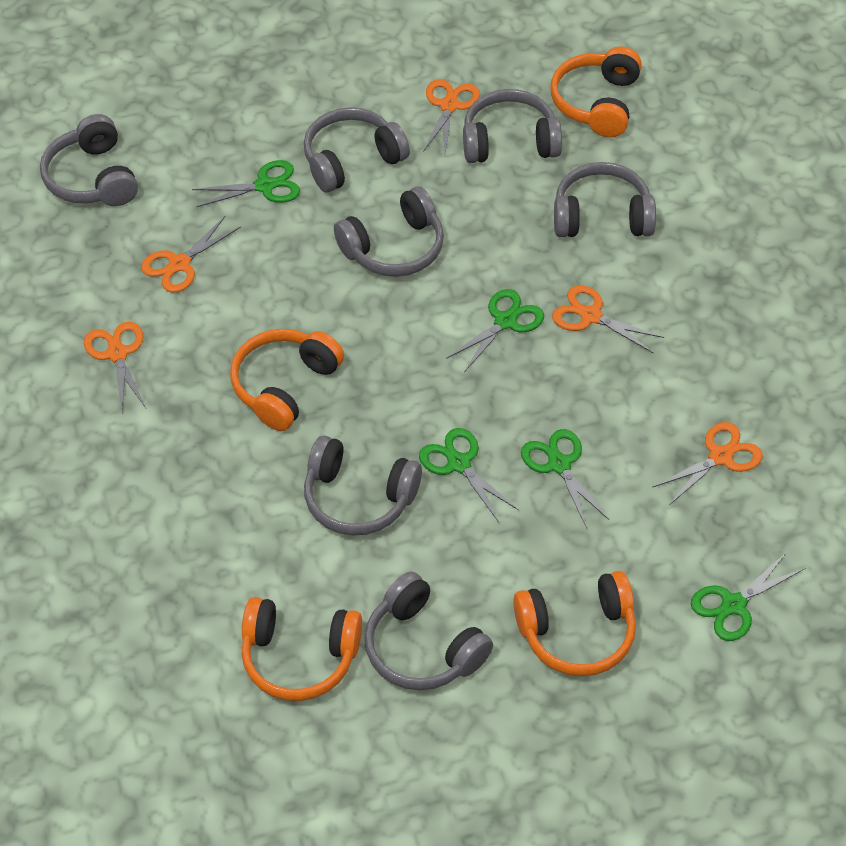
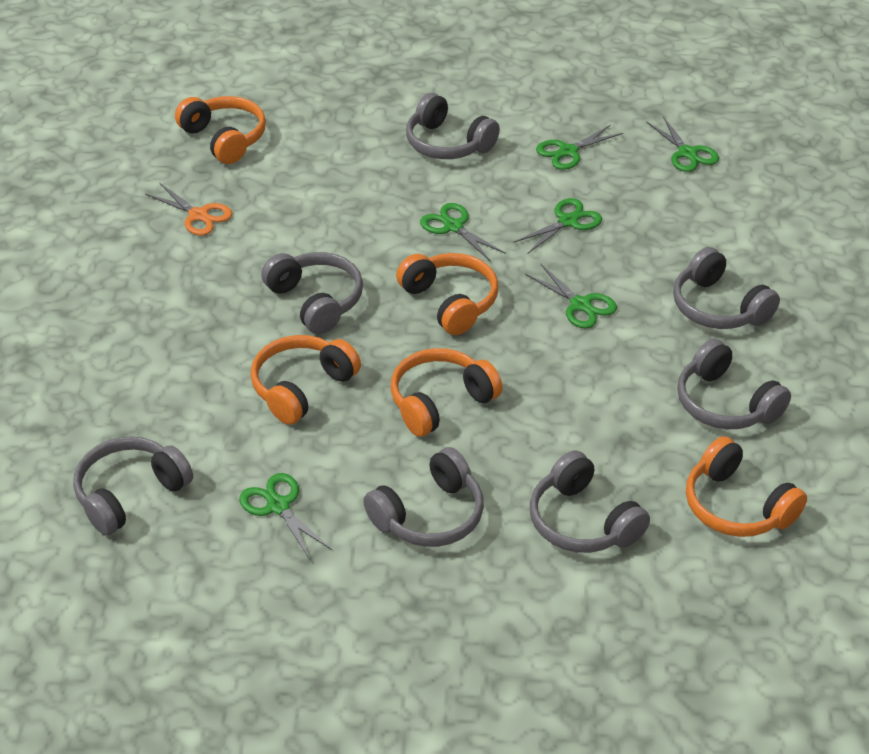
green scissors: 5 -> 6
orange headphones: 4 -> 5
orange scissors: 5 -> 1

